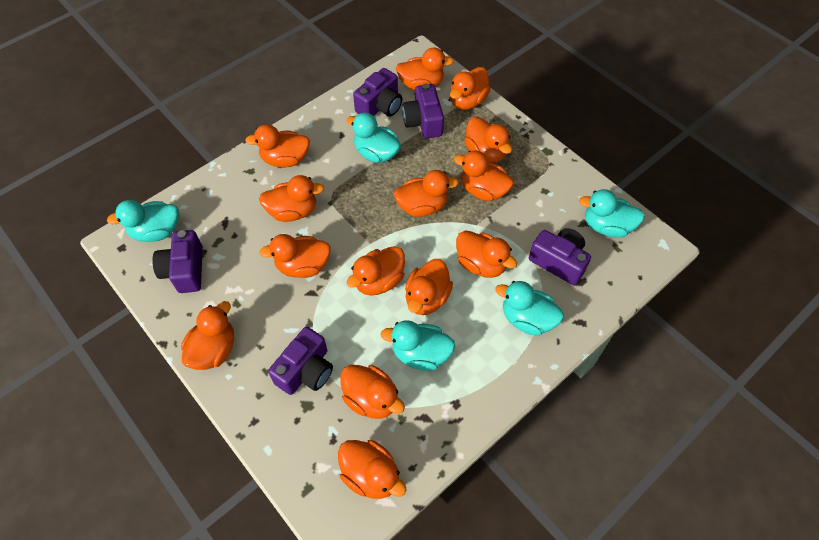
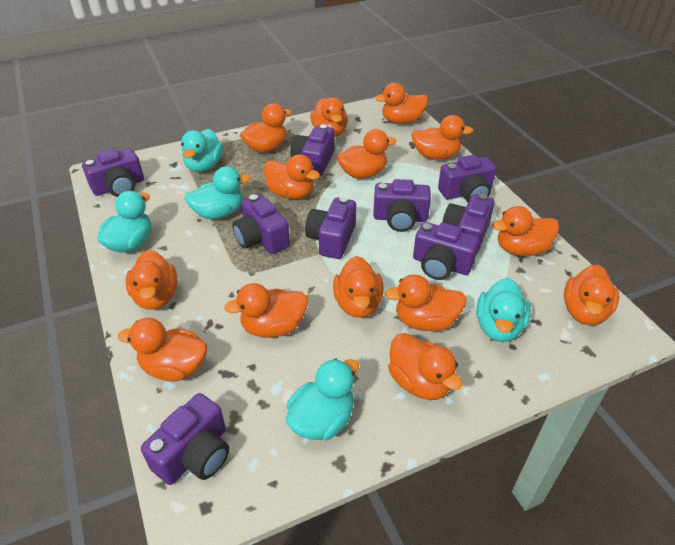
purple camera: 5 -> 9

